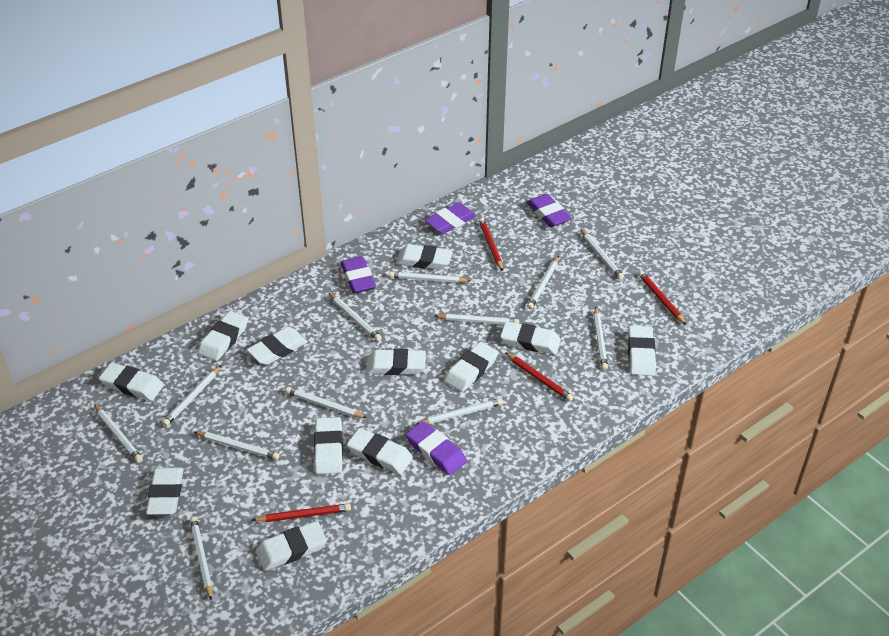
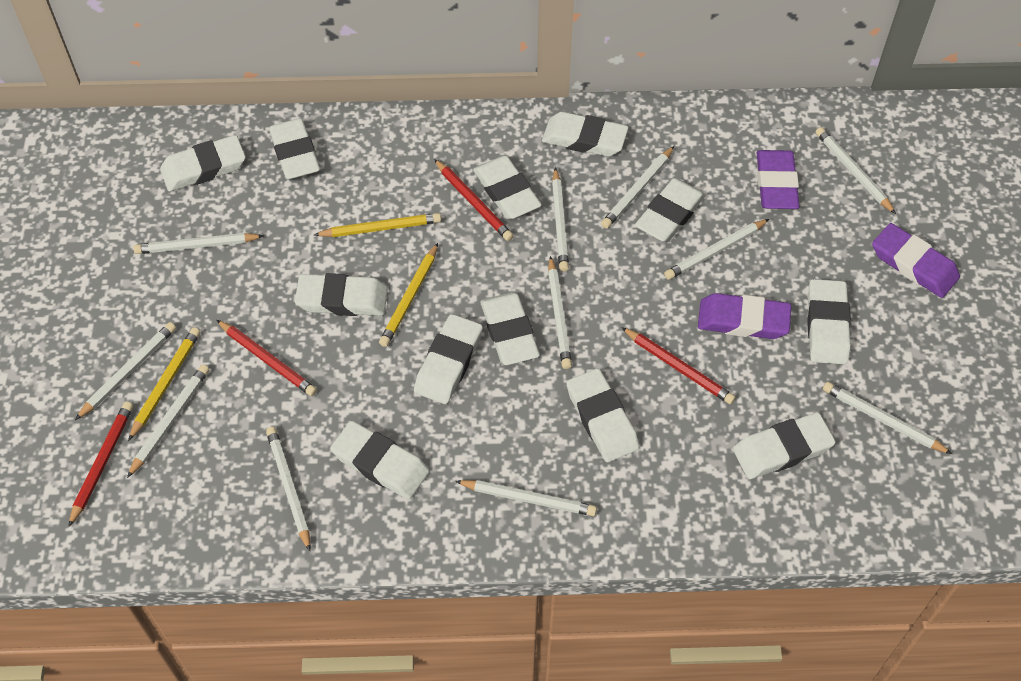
purple eraser: 4 -> 3
white pencil: 12 -> 11
yellow pencil: 0 -> 3

